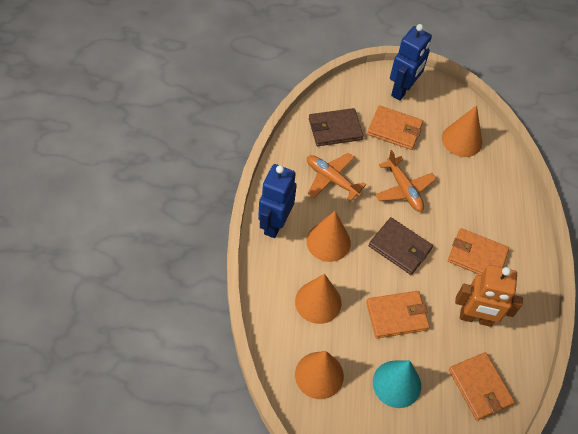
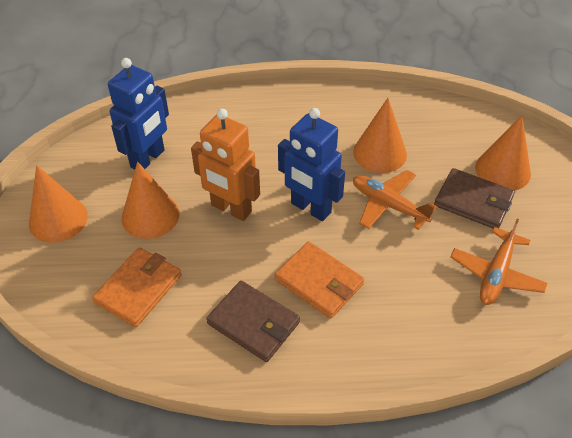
orange wallet: 4 -> 2
turquoise cone: 1 -> 0

